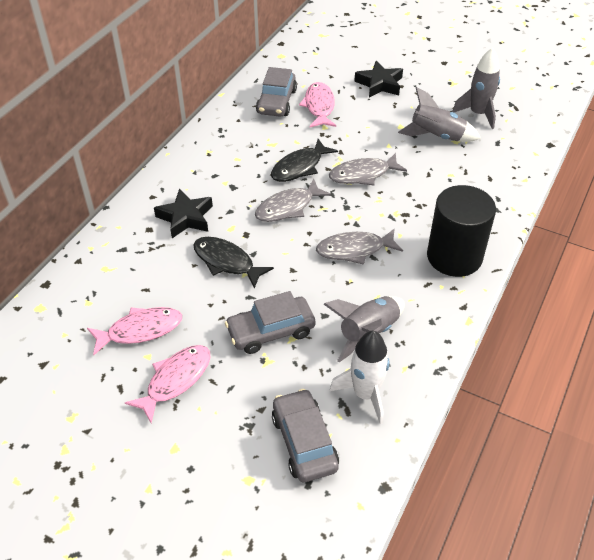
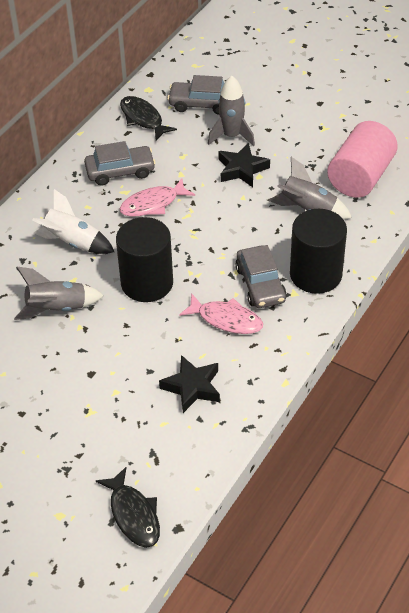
black cylinder: 1 -> 2
grey fish: 3 -> 0
pink cylinder: 0 -> 1
pink fish: 3 -> 2

